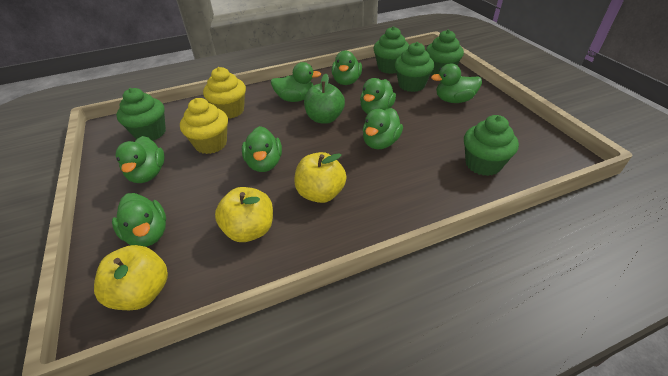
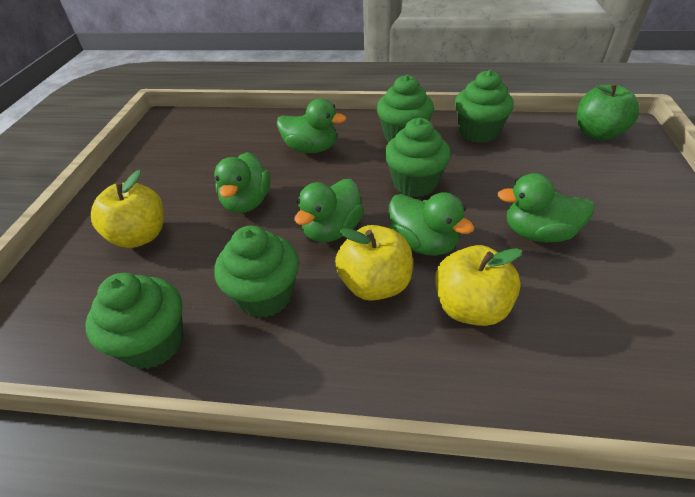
green duck: 8 -> 5
yellow cupcake: 2 -> 0

